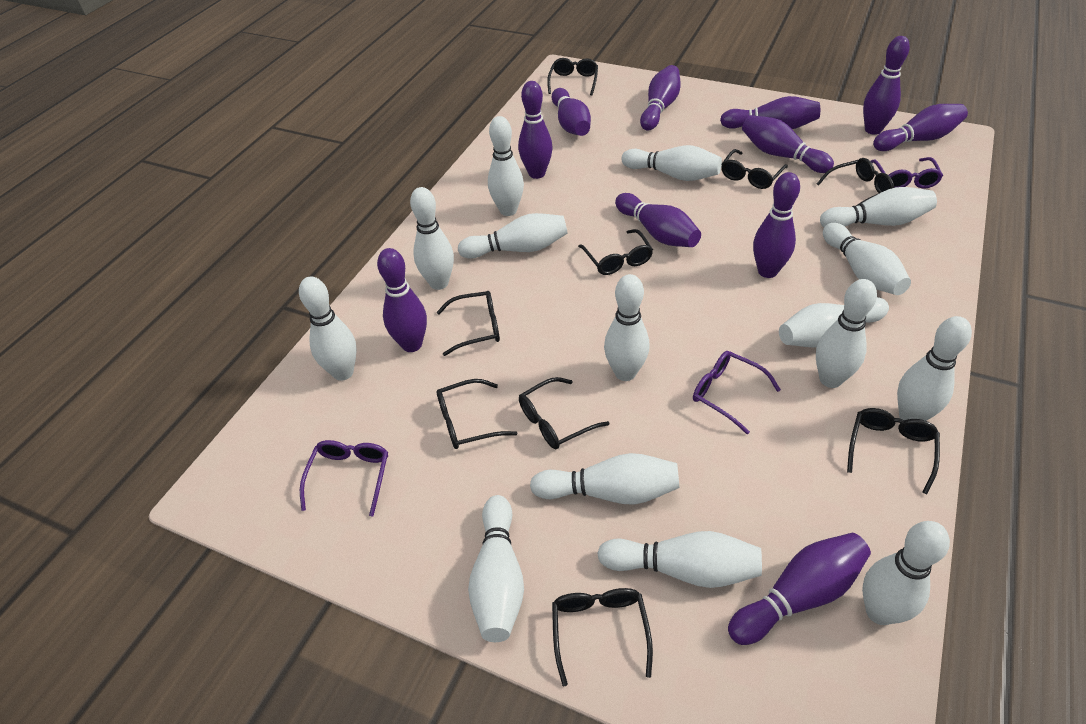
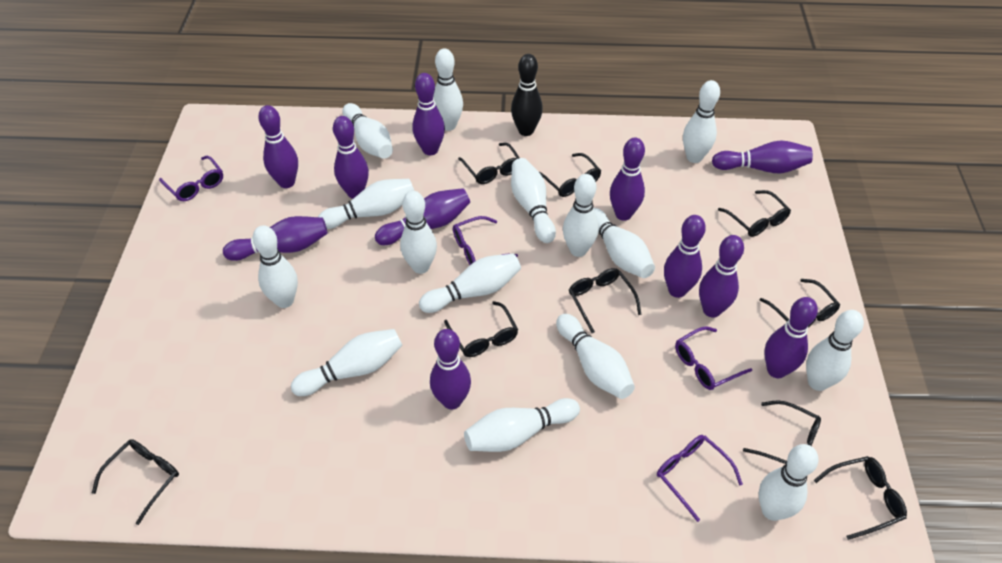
black bowling pin: 0 -> 1
purple glasses: 3 -> 4

